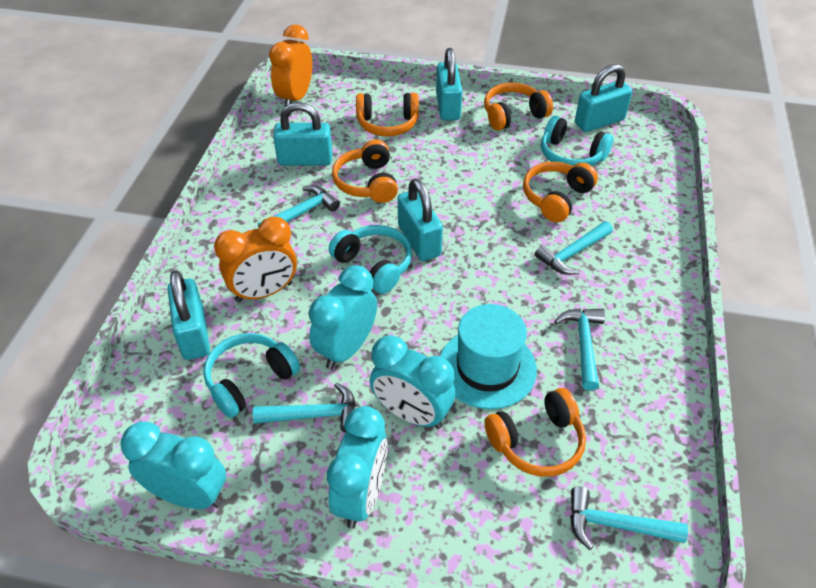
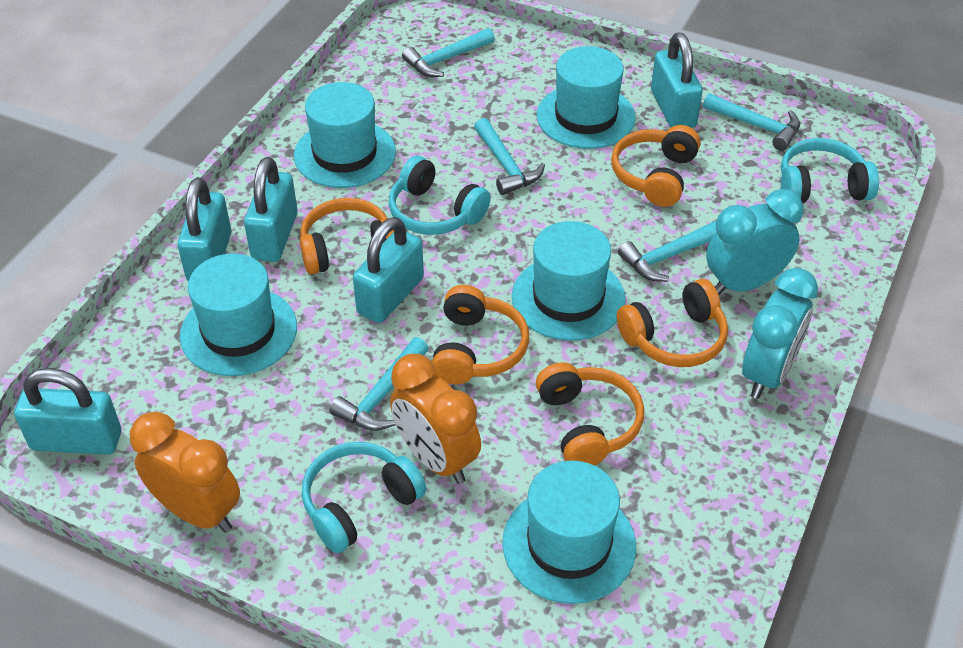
turquoise clock: 4 -> 2
turquoise hat: 1 -> 5

